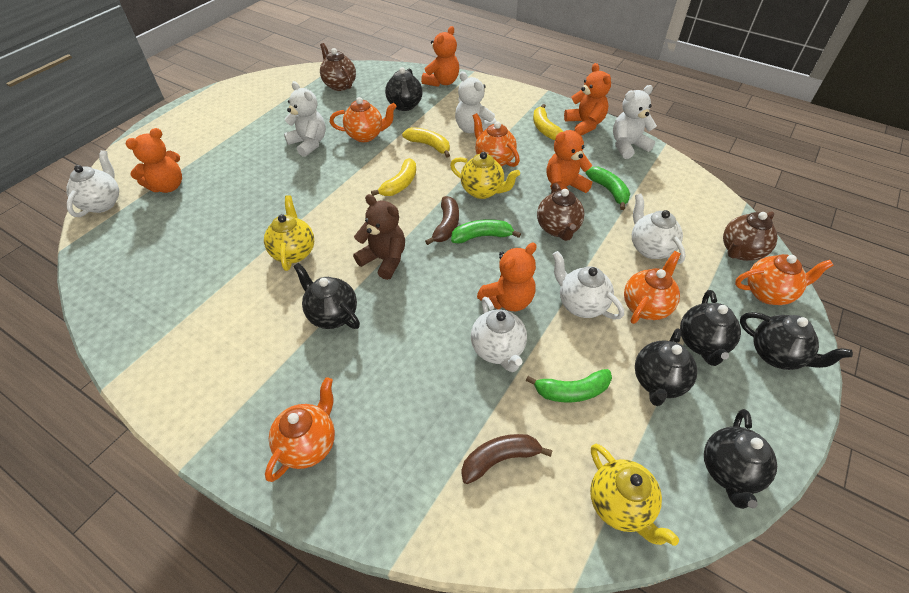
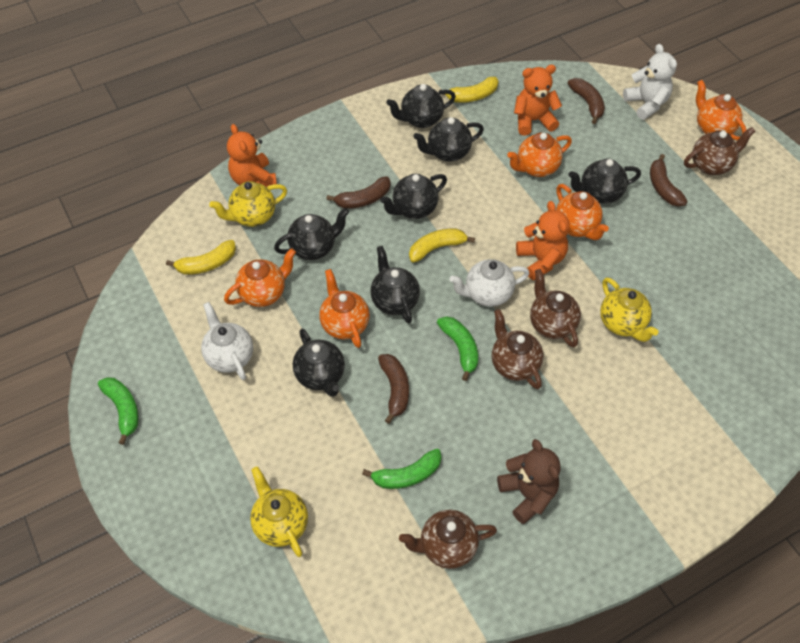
black teapot: 6 -> 7
brown banana: 2 -> 4
brown teapot: 3 -> 4
orange teddy bear: 5 -> 3
white teapot: 4 -> 2
white teddy bear: 3 -> 1

